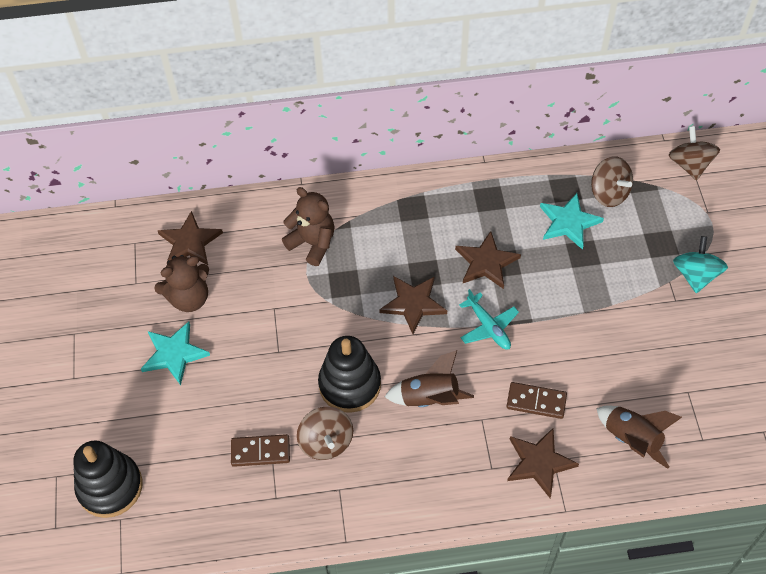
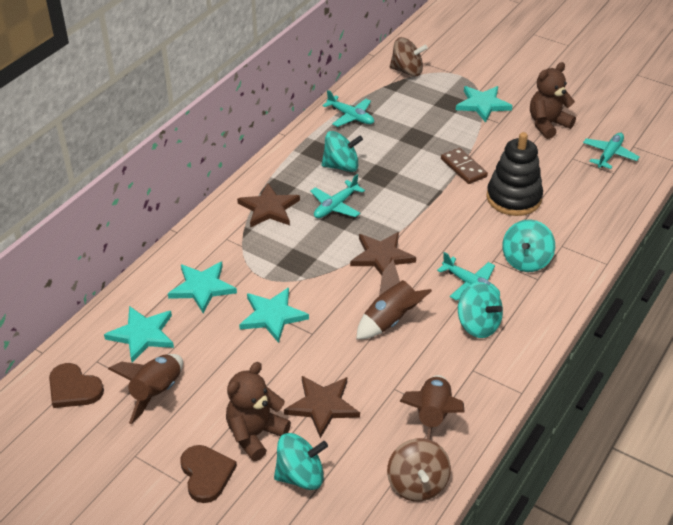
black stacking toy: 2 -> 1
brown domino: 2 -> 1
brown heart: 0 -> 2
brown rocket: 2 -> 3
brown spinning top: 3 -> 2
brown star: 4 -> 3
turquoise plane: 1 -> 4
turquoise spinning top: 1 -> 4
turquoise star: 2 -> 4

